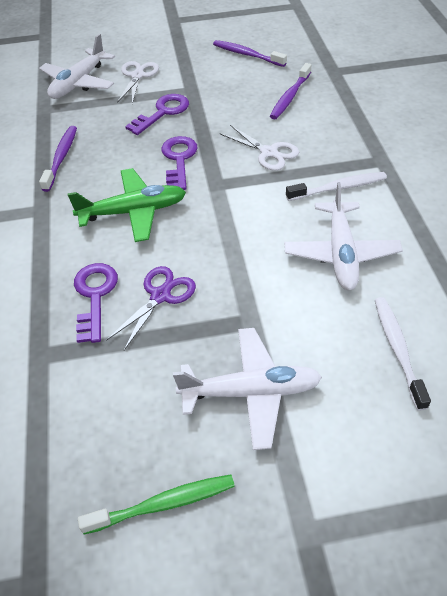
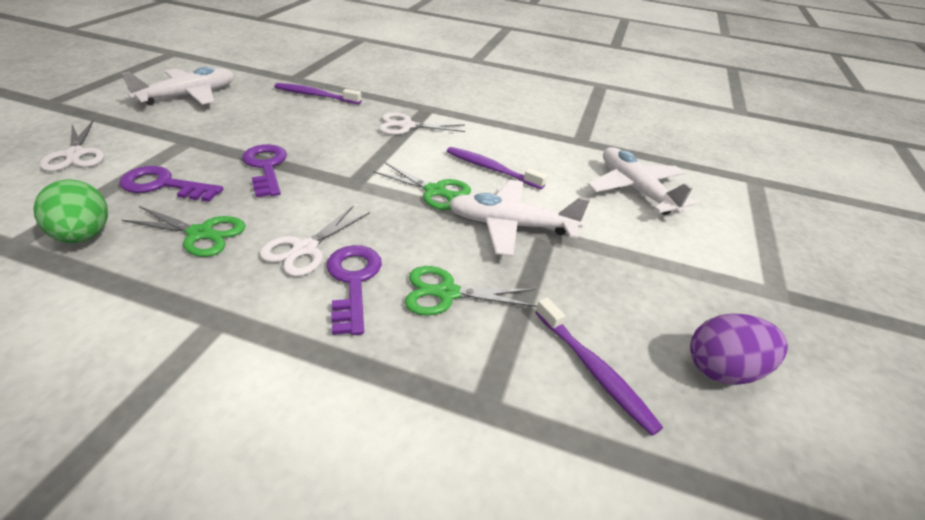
green egg: 0 -> 1
green plane: 1 -> 0
green scissors: 0 -> 3
green toothbrush: 1 -> 0
purple egg: 0 -> 1
purple scissors: 1 -> 0
white scissors: 2 -> 3
white toothbrush: 2 -> 0

